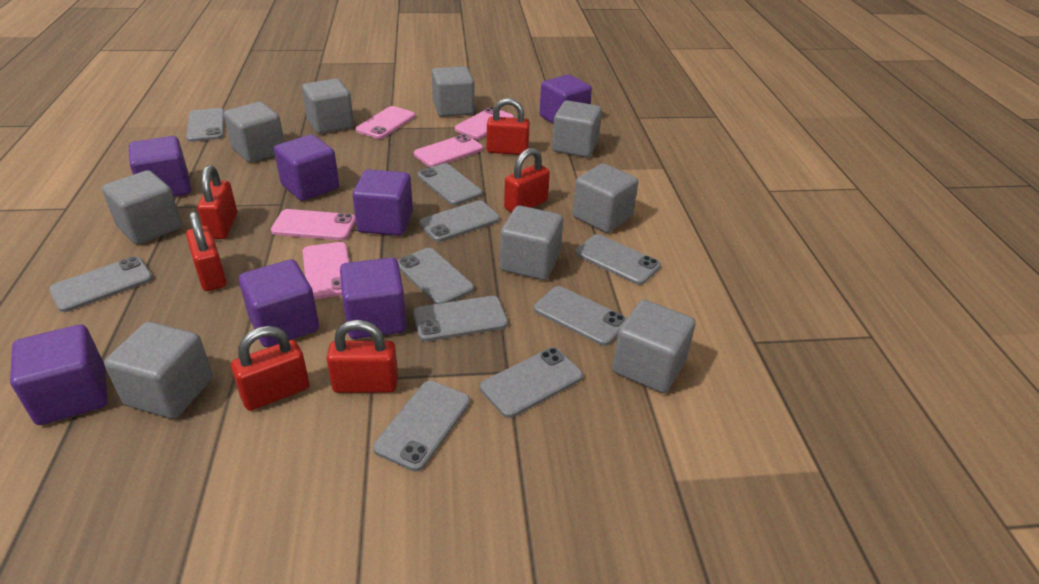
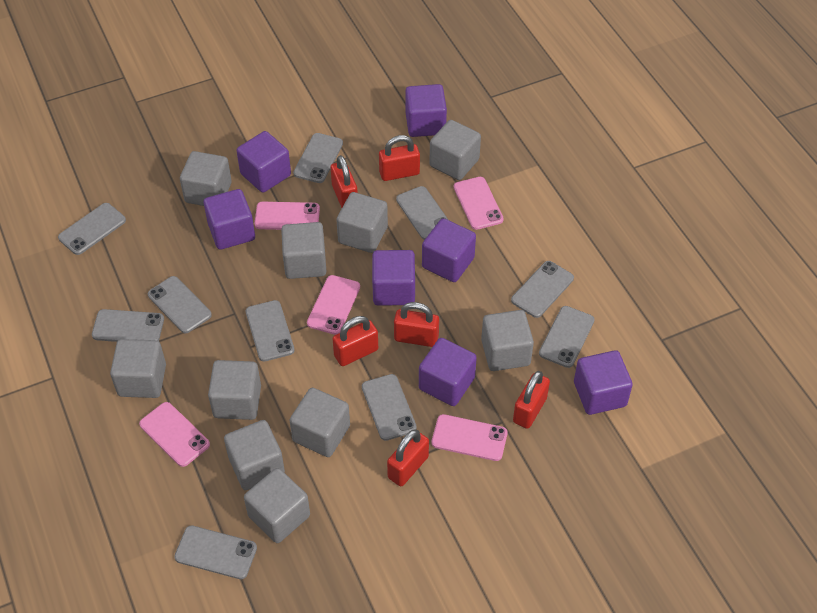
grey cube: 9 -> 10

